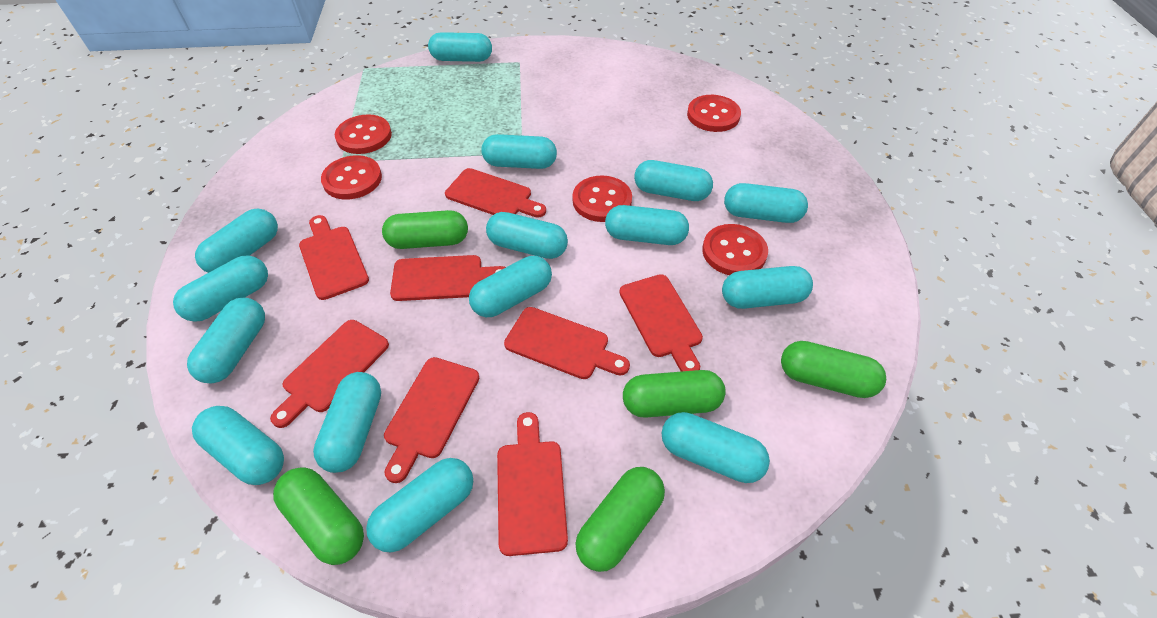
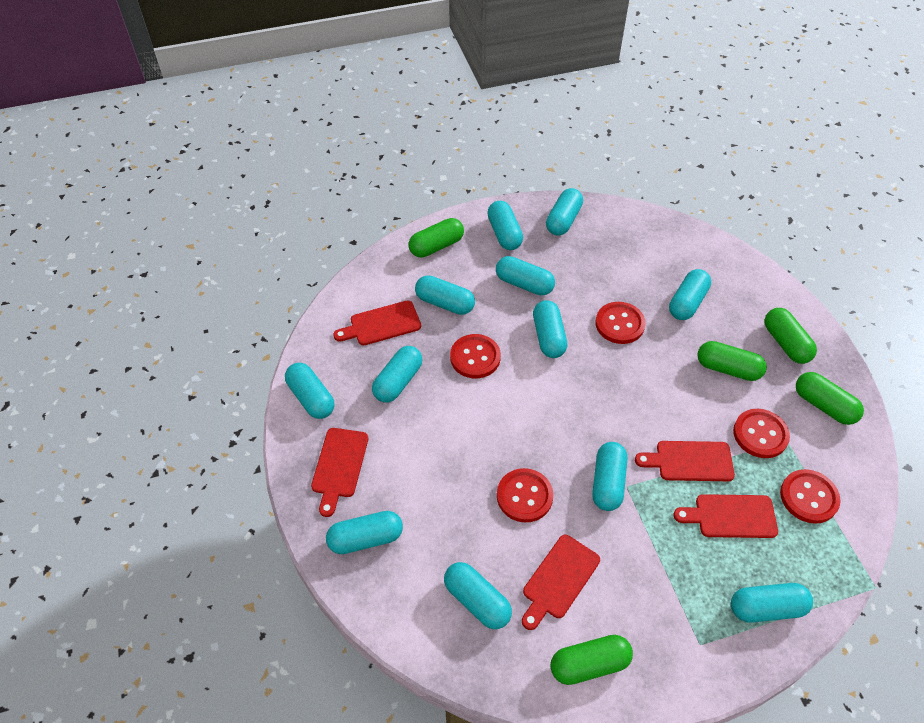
red cutting board: 8 -> 5
turquoise capsule: 15 -> 12

